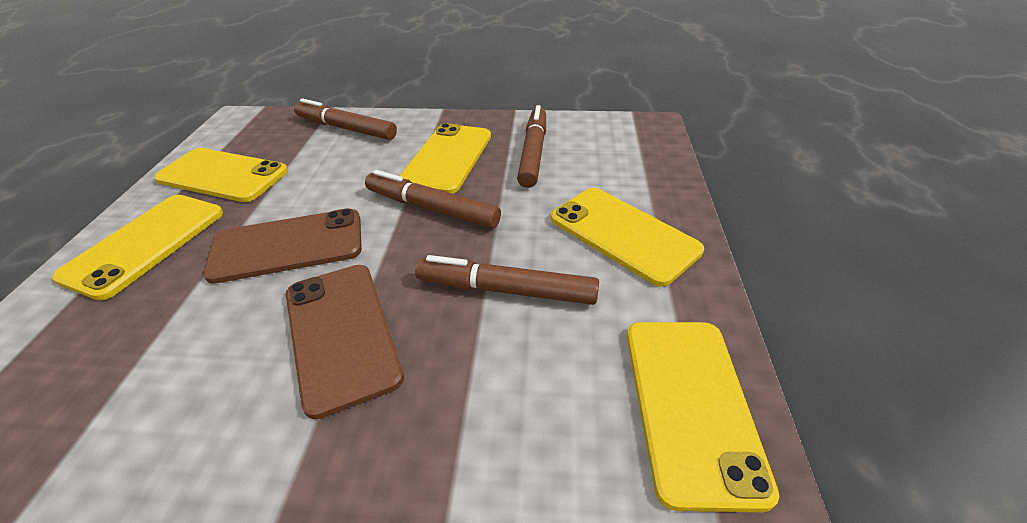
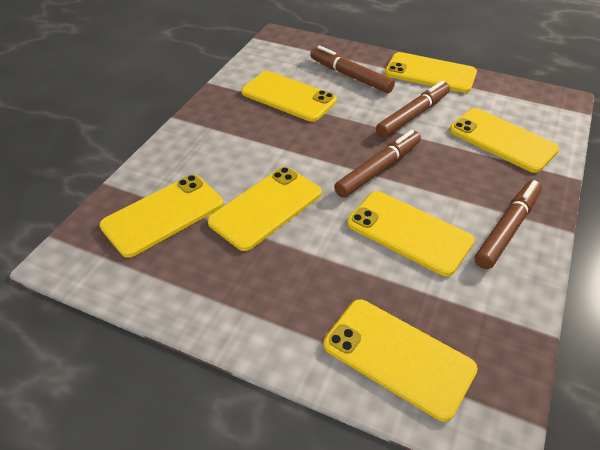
brown phone: 2 -> 0
yellow phone: 5 -> 7

